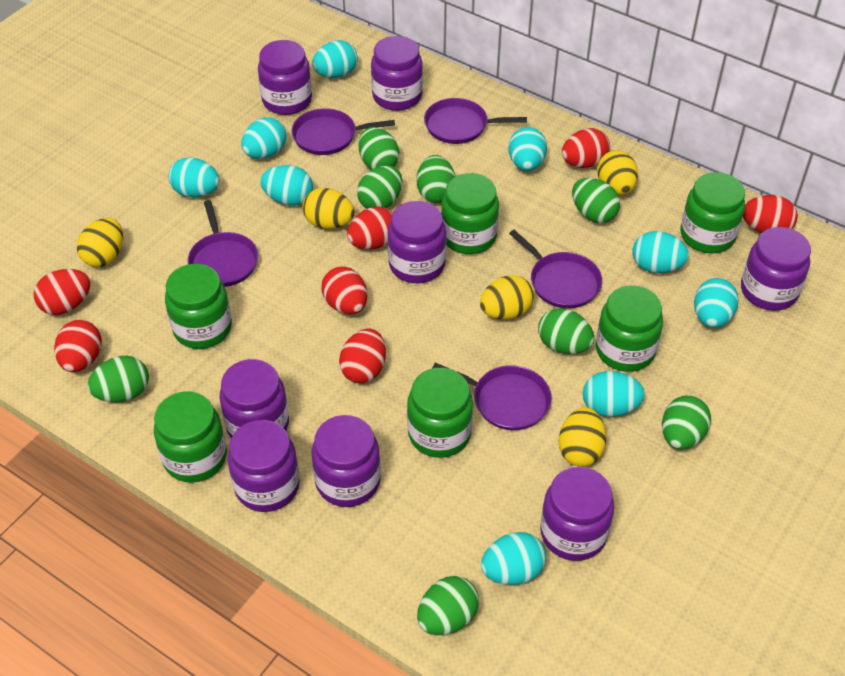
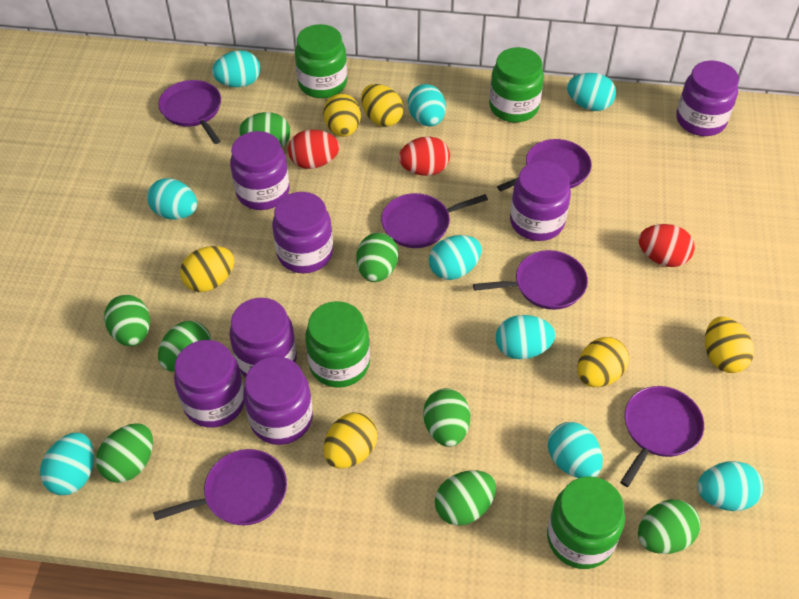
green jar: 6 -> 4
purple jar: 8 -> 7
purple pan: 5 -> 6
red egg: 7 -> 3
yellow egg: 5 -> 6

